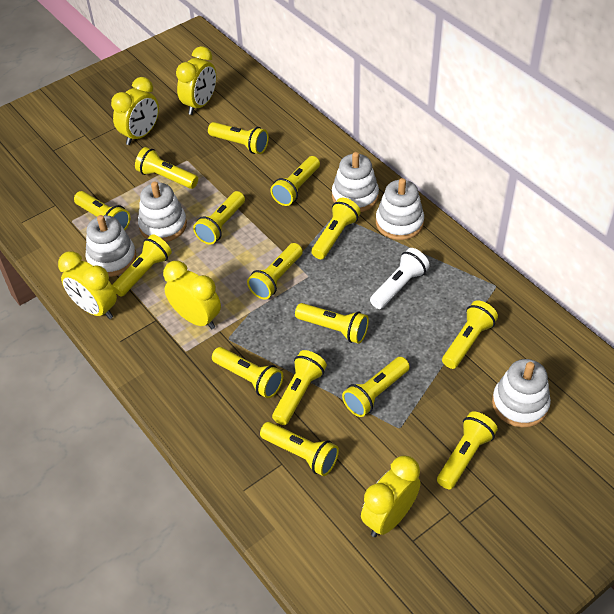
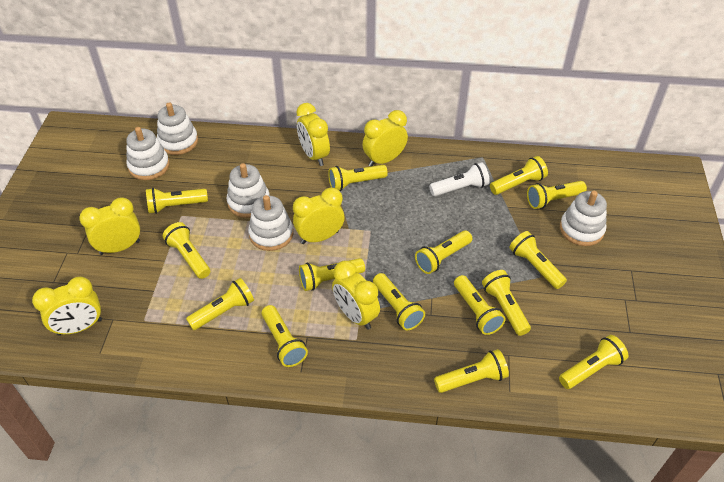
yellow clock: 5 -> 6

